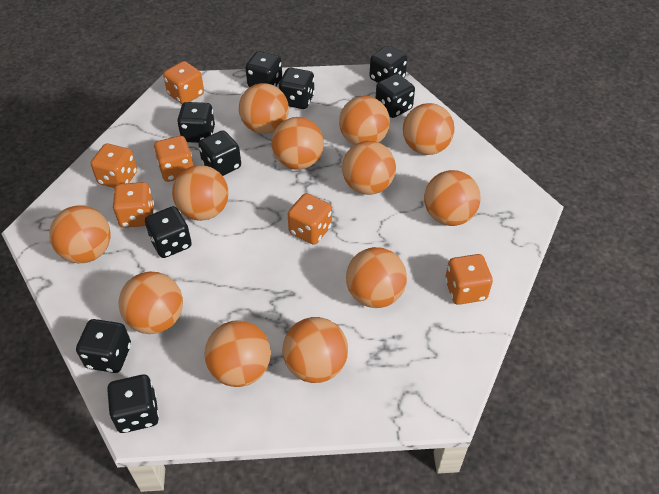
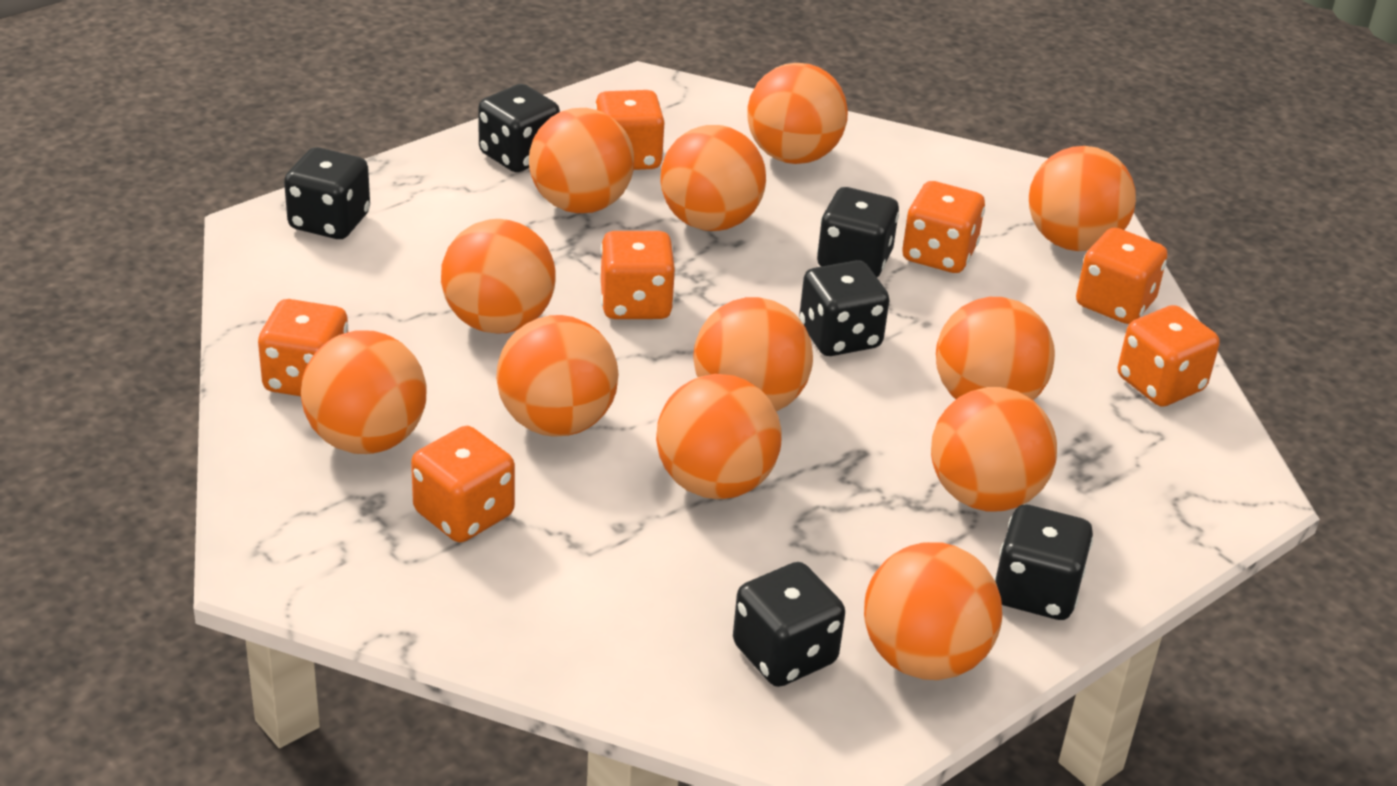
black dice: 9 -> 6
orange dice: 6 -> 7

